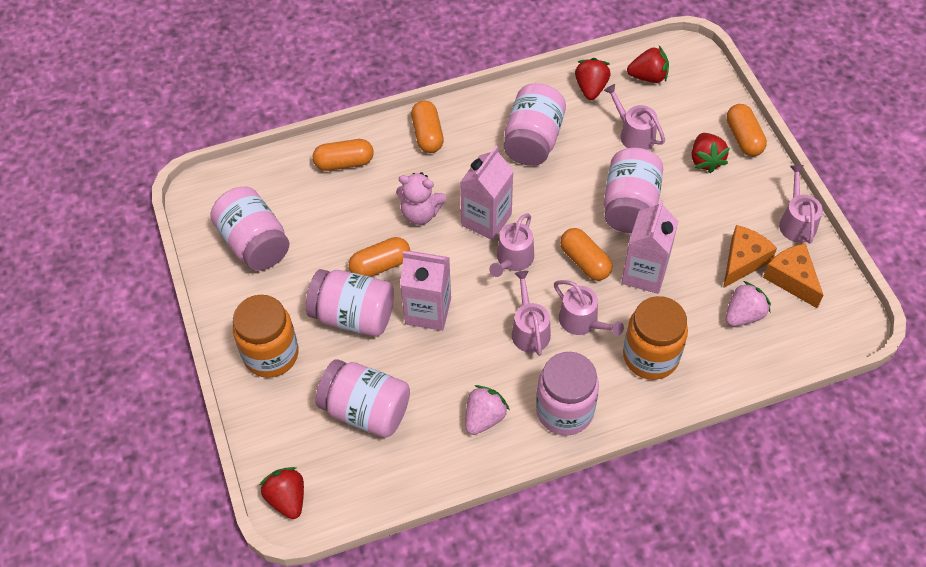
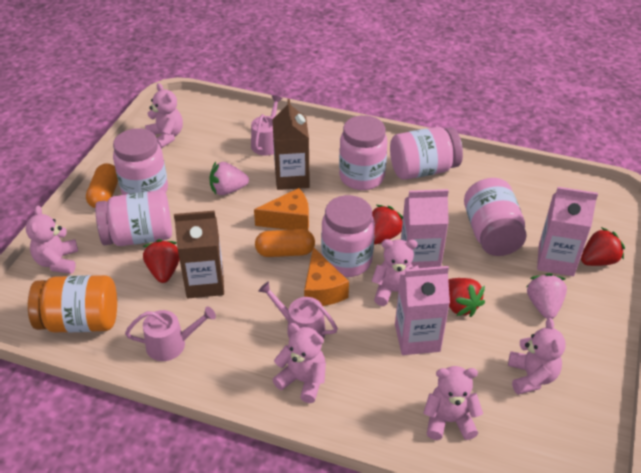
brown carton: 0 -> 2
orange capsule: 5 -> 2
orange jar: 2 -> 1
pink teddy bear: 1 -> 6
pink watering can: 5 -> 3

